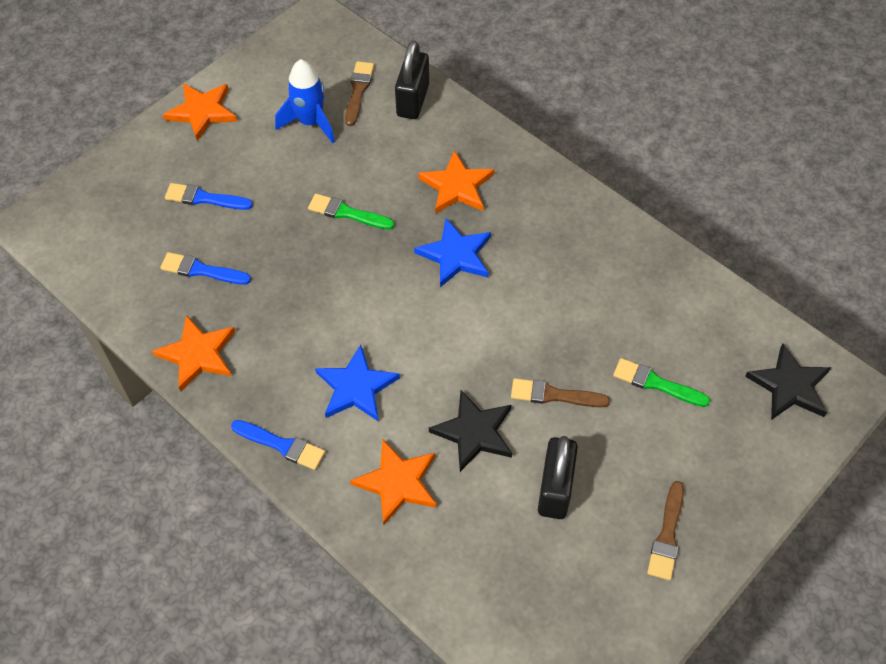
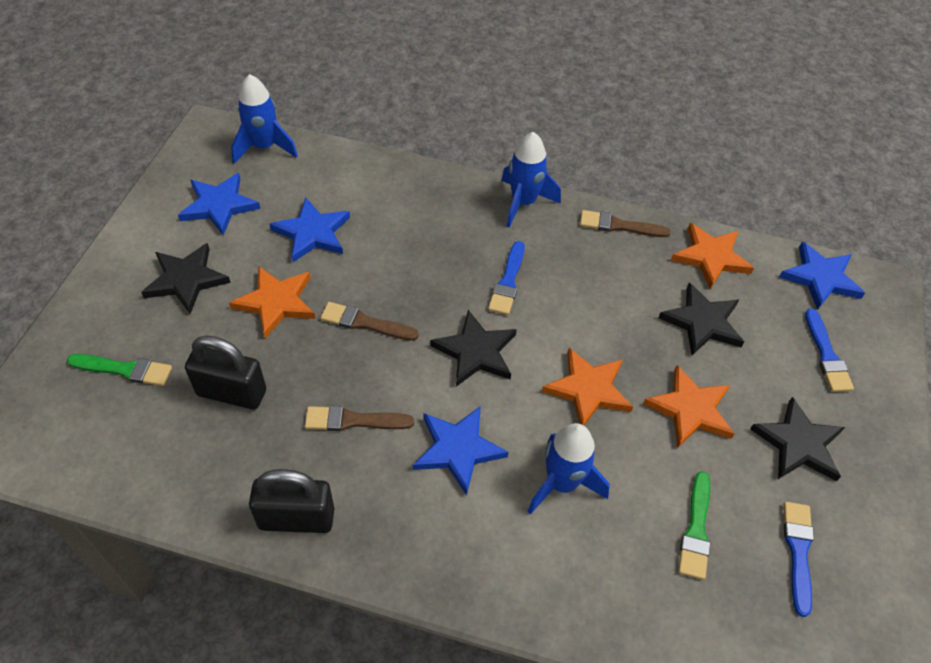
black star: 2 -> 4
blue rocket: 1 -> 3
blue star: 2 -> 4

